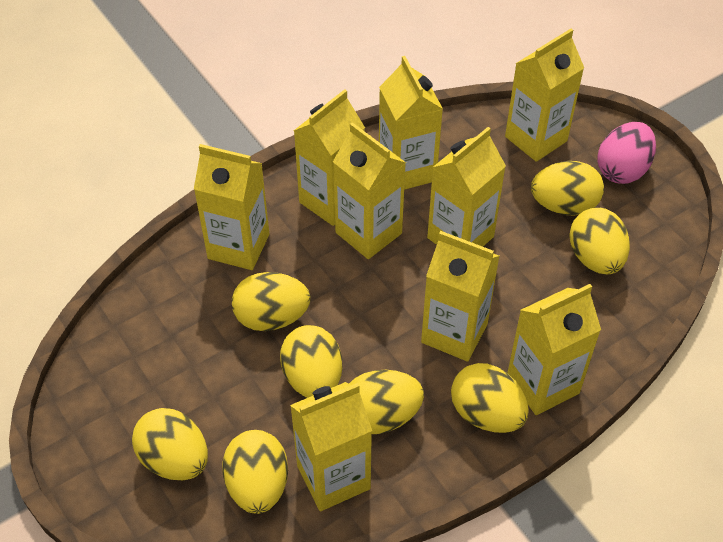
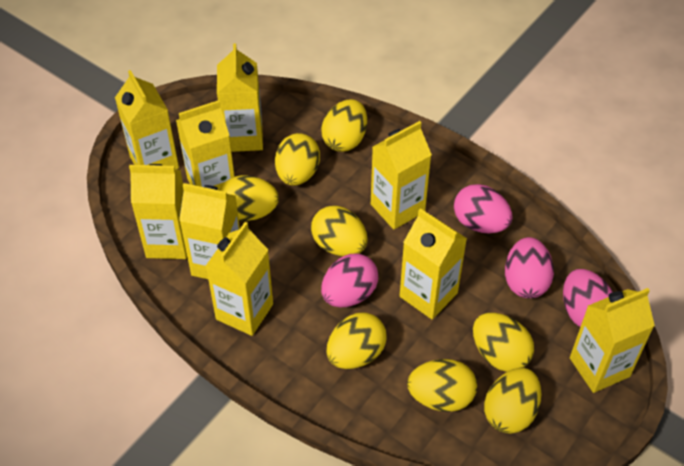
pink egg: 1 -> 4

